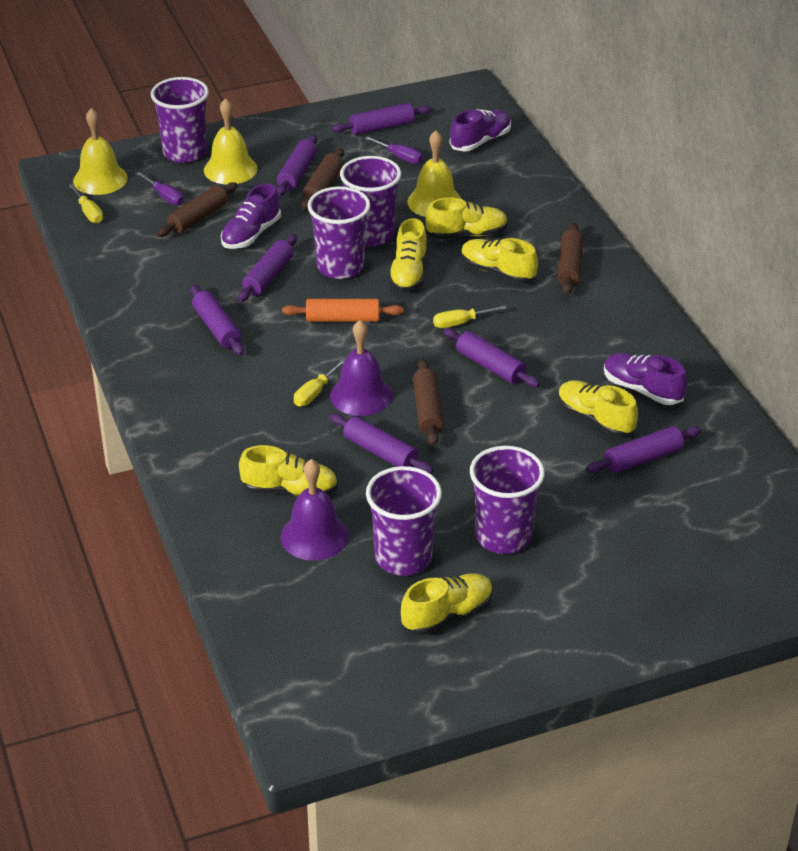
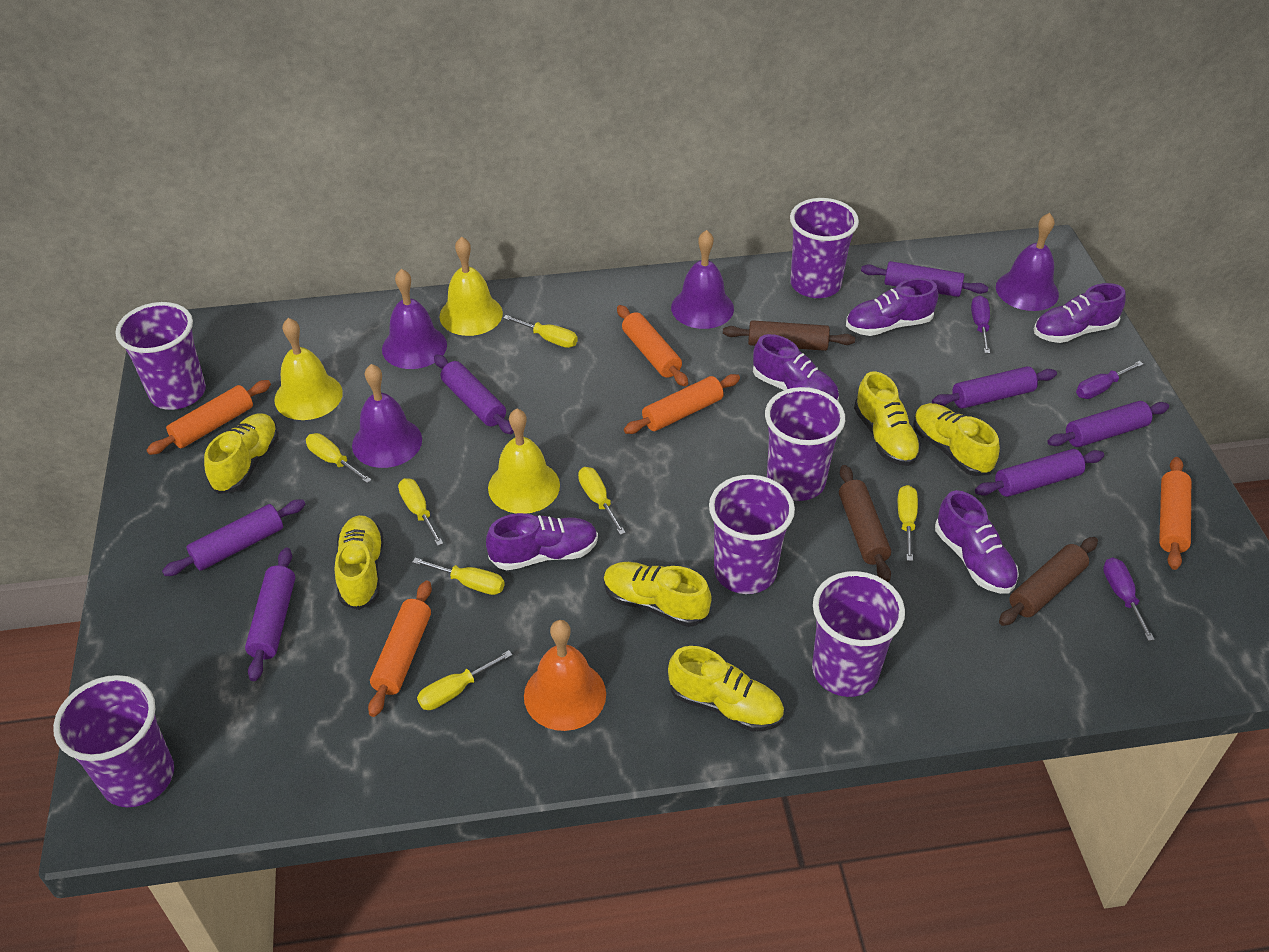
brown rolling pin: 4 -> 3
orange bell: 0 -> 1
orange rolling pin: 1 -> 5
purple bell: 2 -> 4
purple cup: 5 -> 6
purple screwdriver: 2 -> 3
purple shoe: 3 -> 5
yellow screwdriver: 3 -> 7

